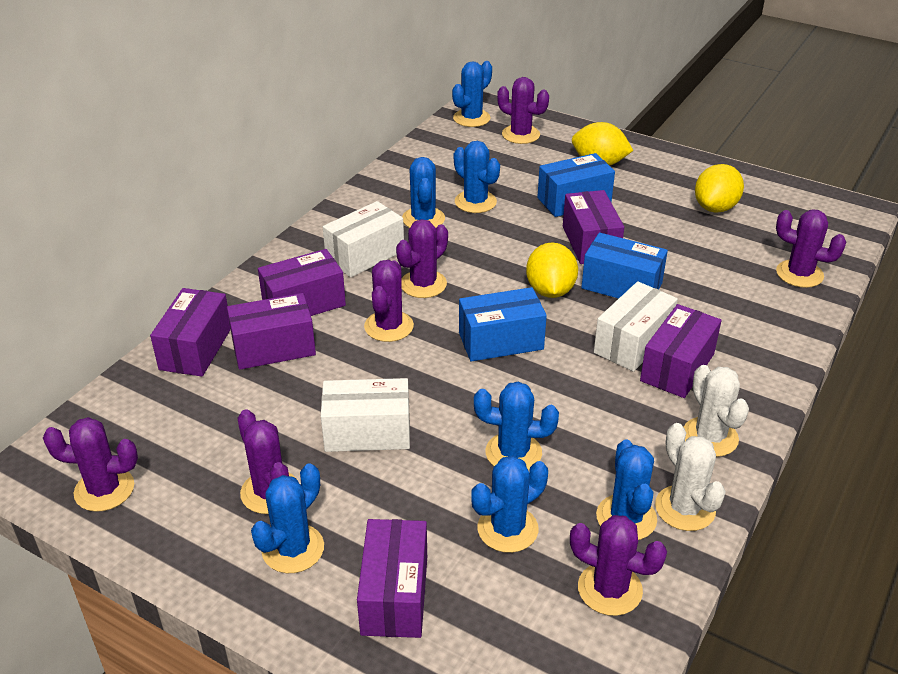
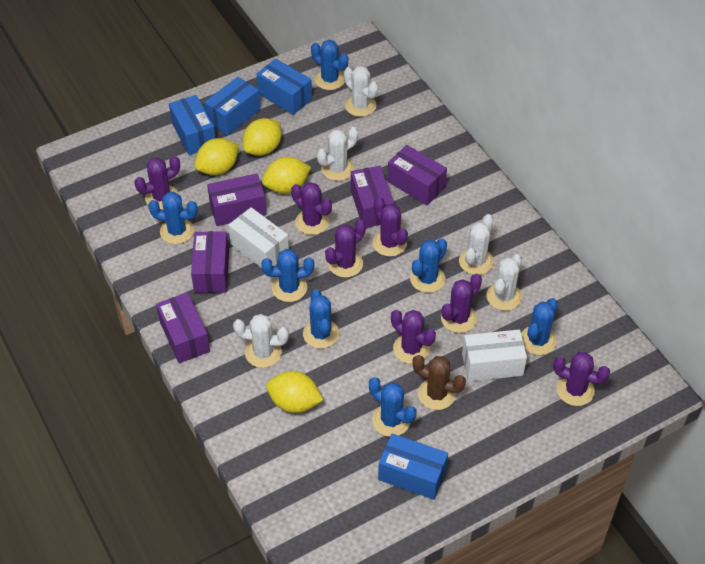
blue box: 3 -> 4
brown cactus: 0 -> 1
purple box: 6 -> 5
white box: 3 -> 2
white cactus: 2 -> 5
yellow lemon: 3 -> 4

